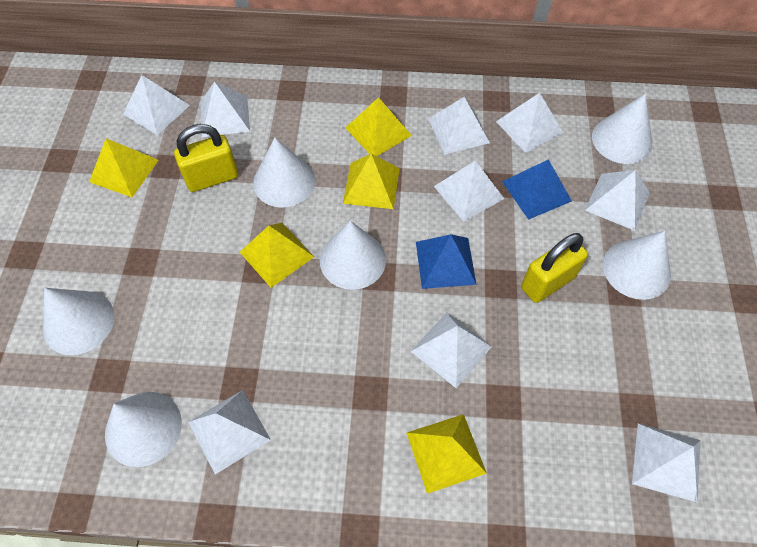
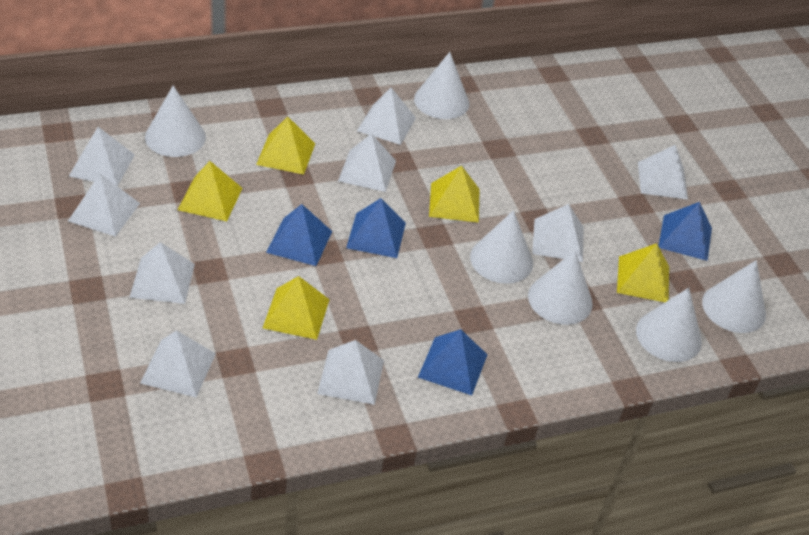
blue pyramid: 2 -> 4
yellow padlock: 2 -> 0

